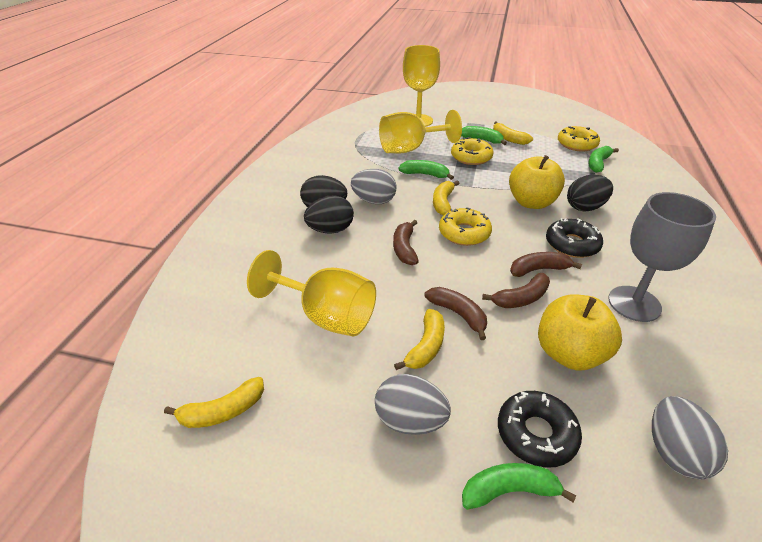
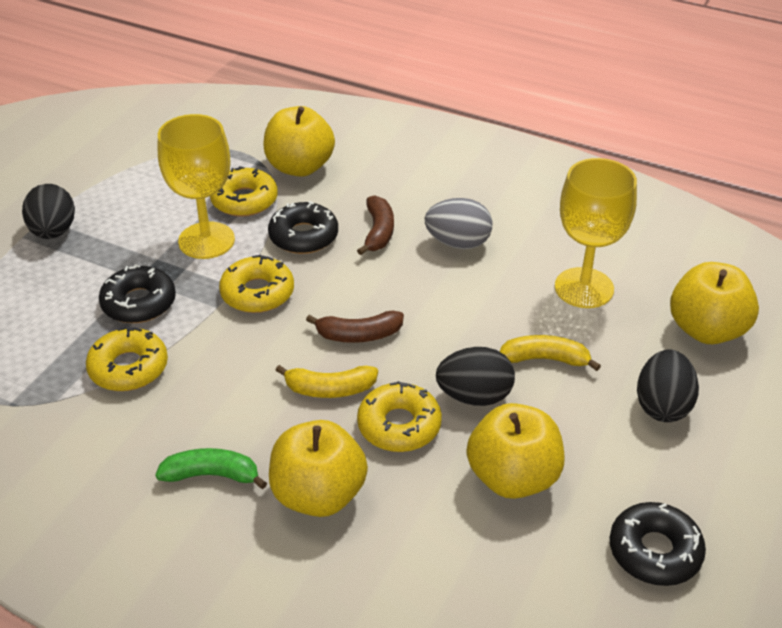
black donut: 2 -> 3
brown banana: 4 -> 2
green banana: 4 -> 1
grey egg: 3 -> 1
grey goblet: 1 -> 0
yellow apple: 2 -> 4
yellow banana: 4 -> 2
yellow donut: 3 -> 4
yellow goblet: 3 -> 2

